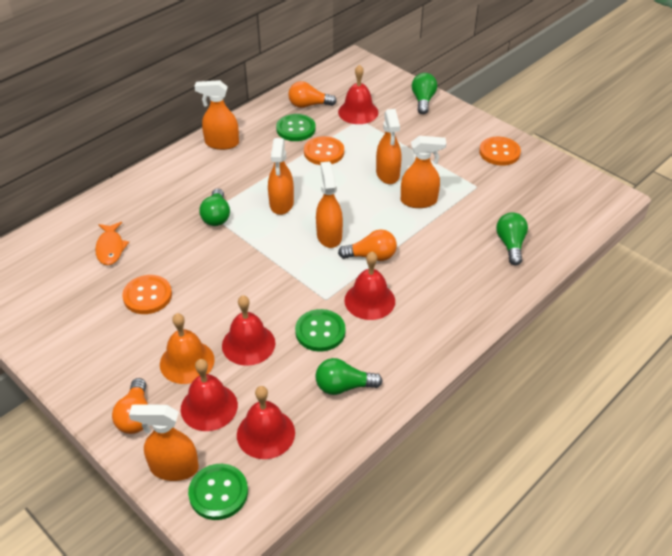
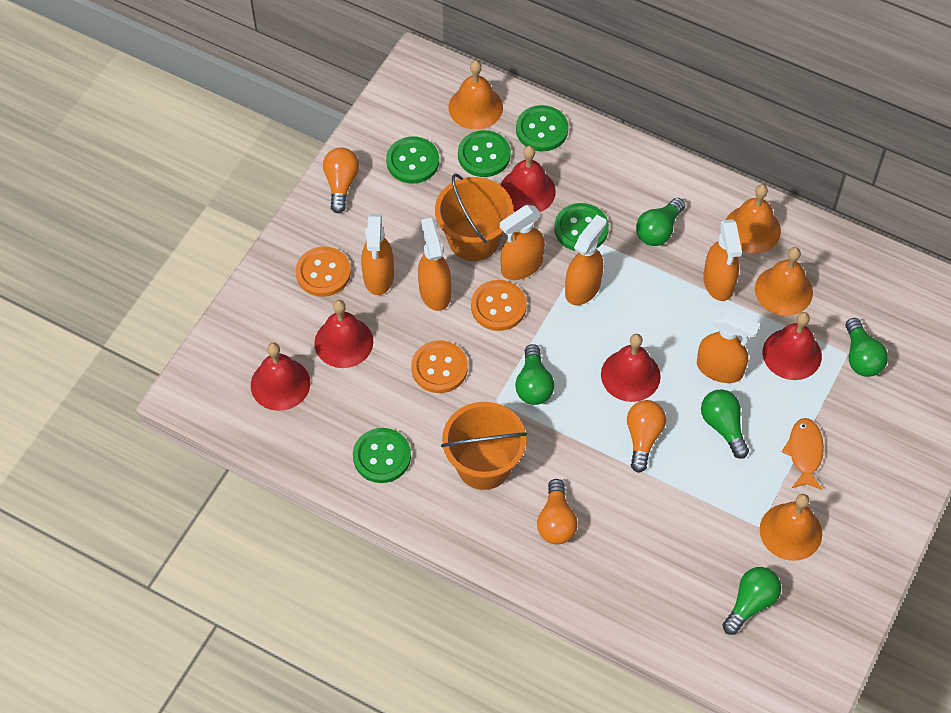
green button: 3 -> 5
green light bulb: 4 -> 5
orange bell: 1 -> 4
orange bucket: 0 -> 2

